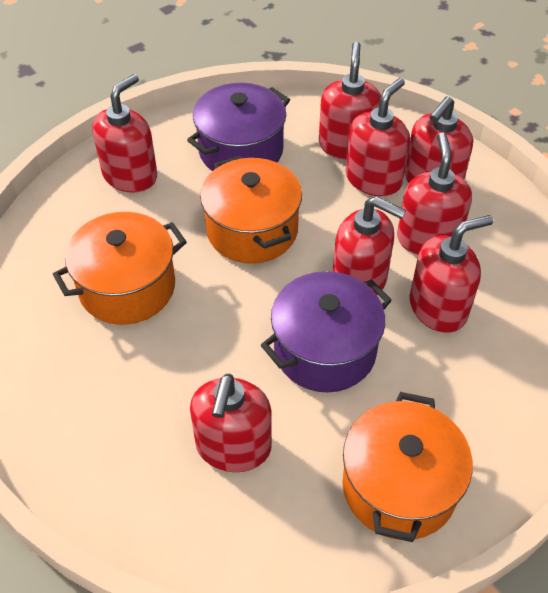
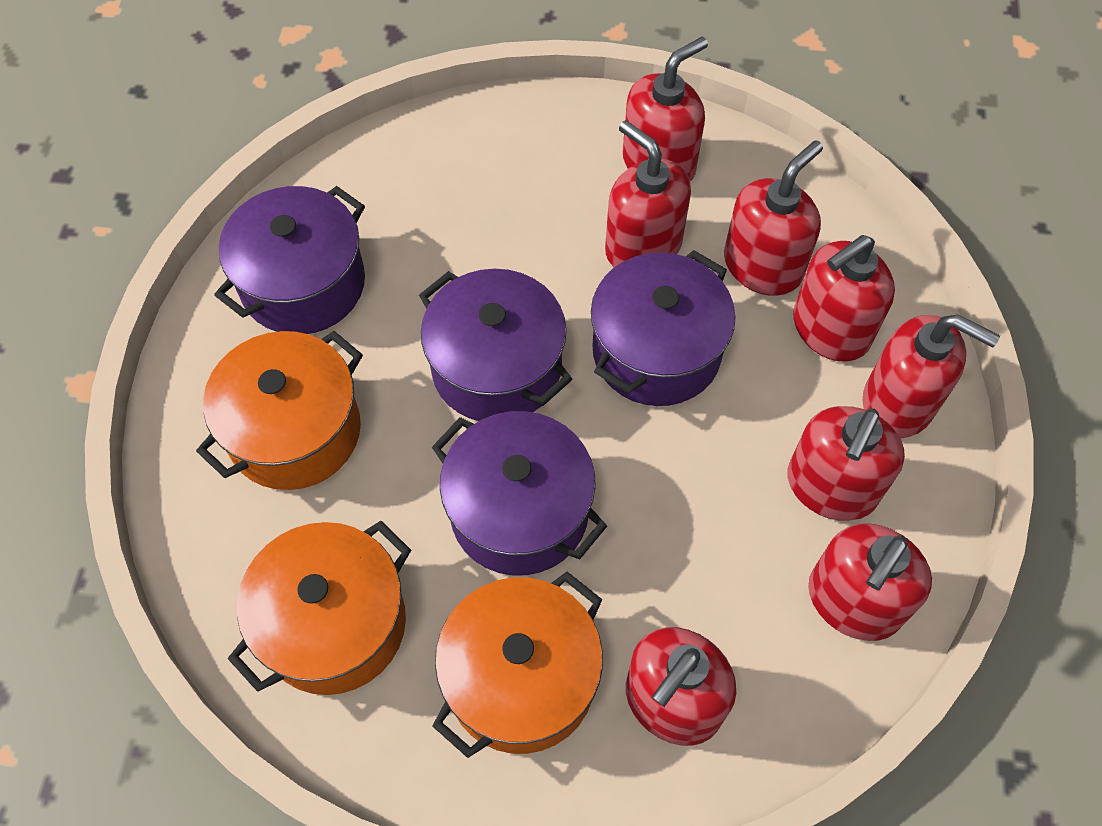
purple pot: 2 -> 4

